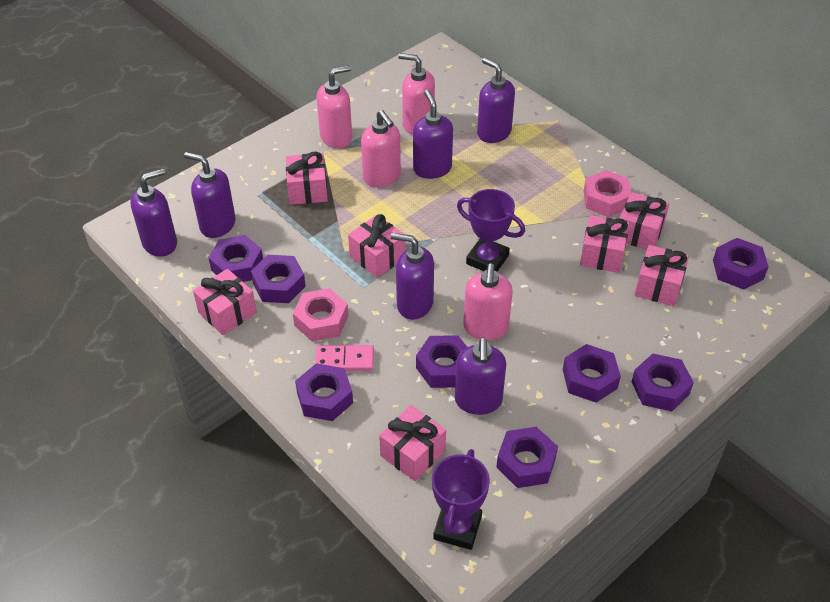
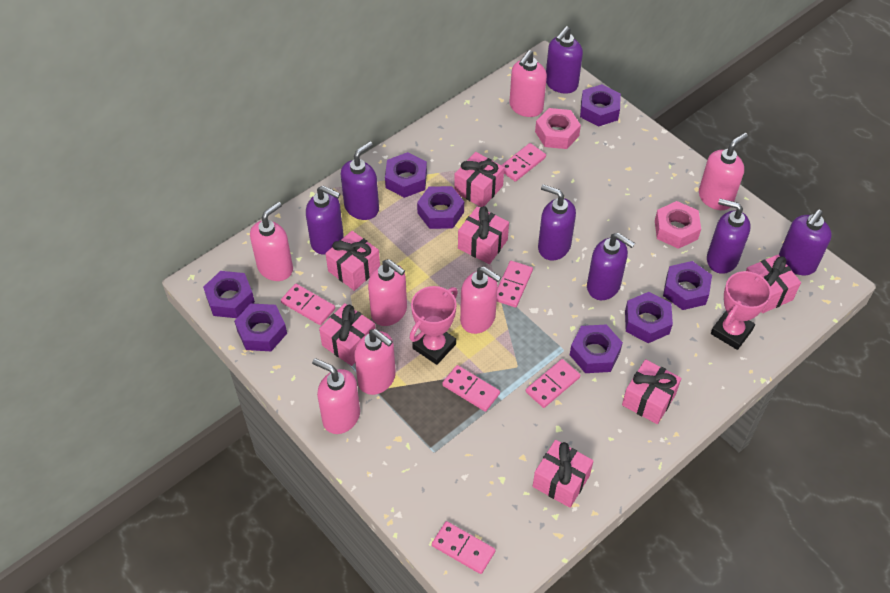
pink domino: 1 -> 6
pink soap dispenser: 4 -> 7
pink trophy: 0 -> 2
purple soap dispenser: 6 -> 7
purple trophy: 2 -> 0

